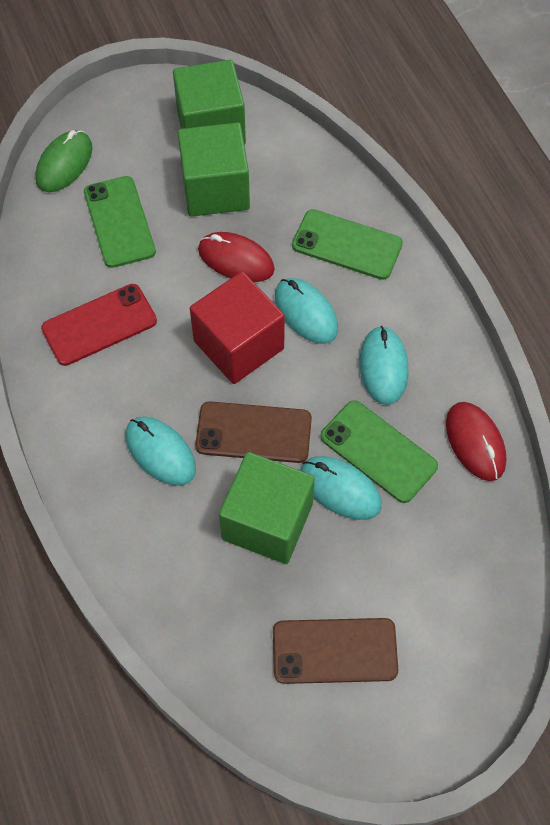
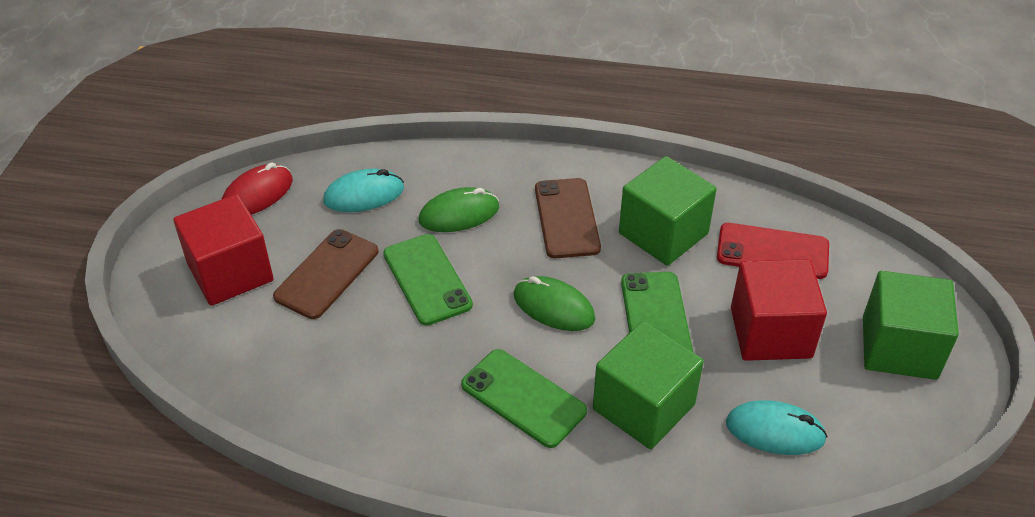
green mouse: 1 -> 2
red cube: 1 -> 2
red mouse: 2 -> 1
turquoise mouse: 4 -> 2

